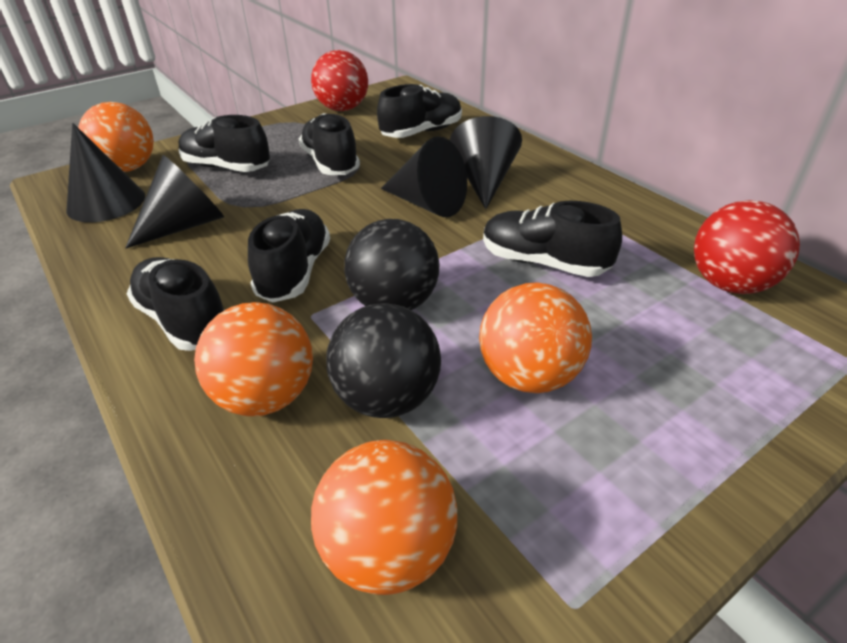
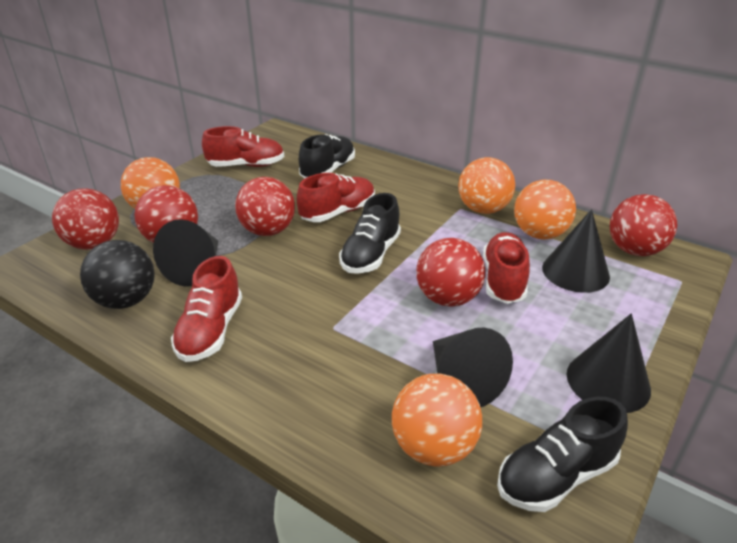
black ball: 2 -> 1
black shoe: 6 -> 3
red ball: 2 -> 5
red shoe: 0 -> 4

